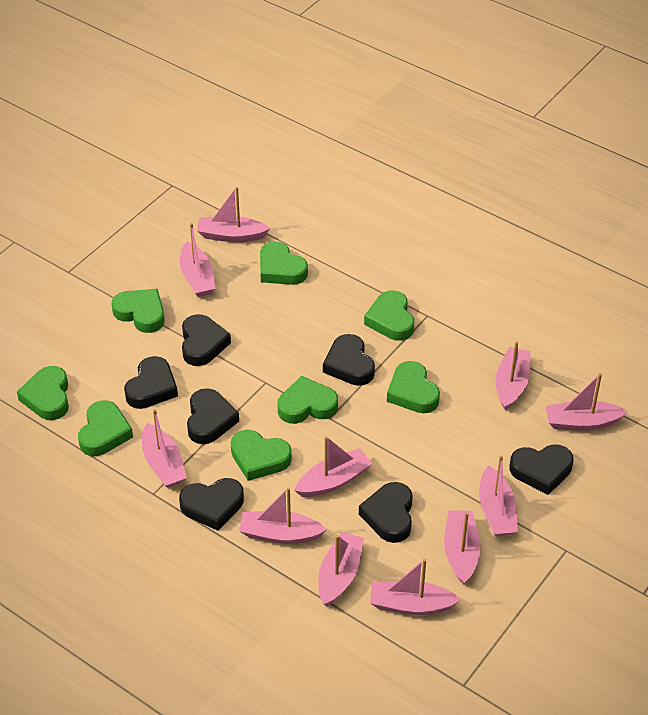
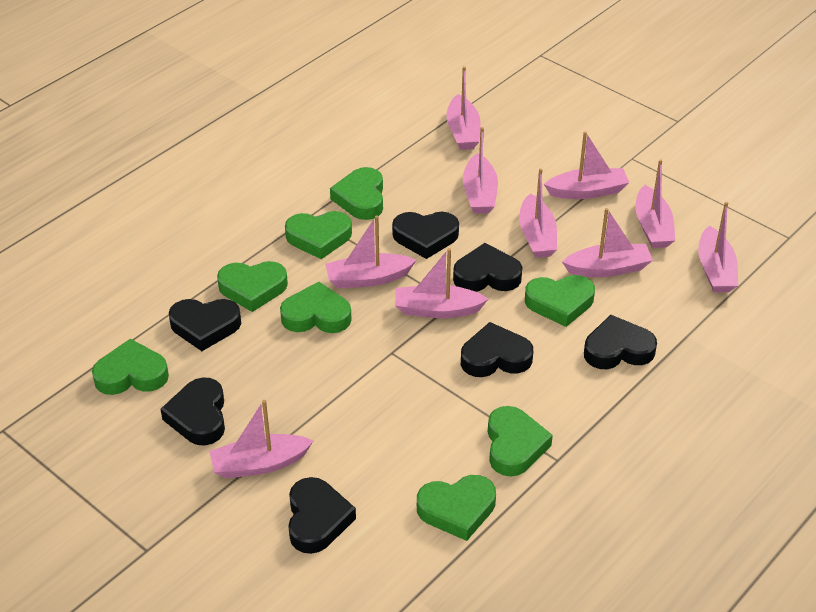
pink boat: 11 -> 10

